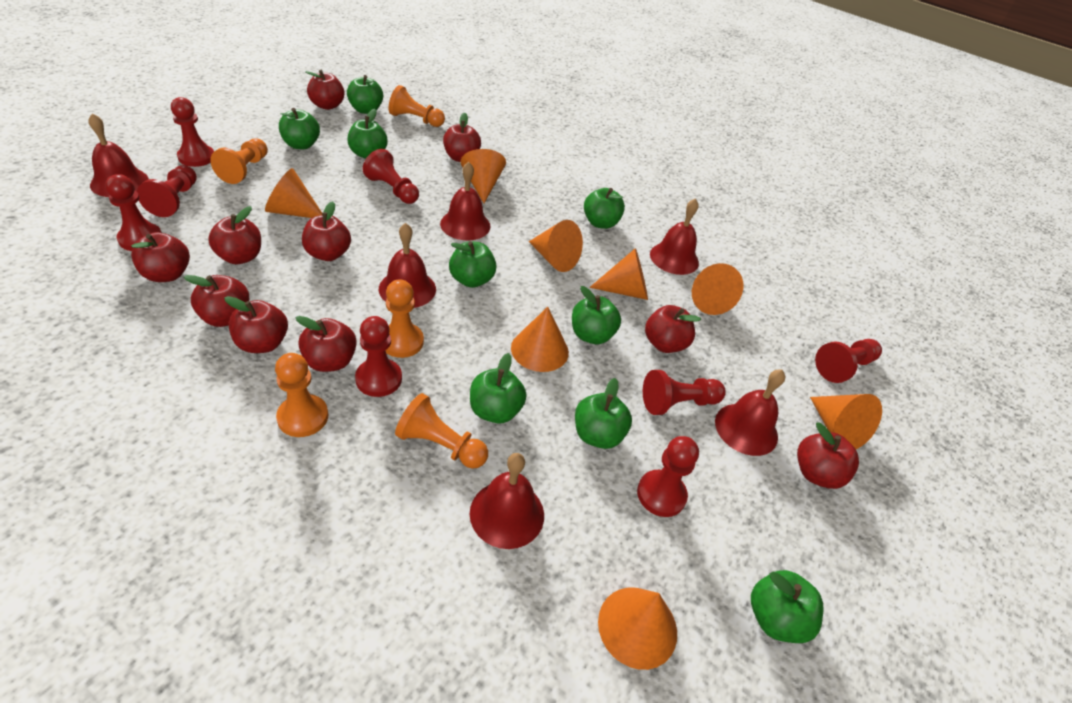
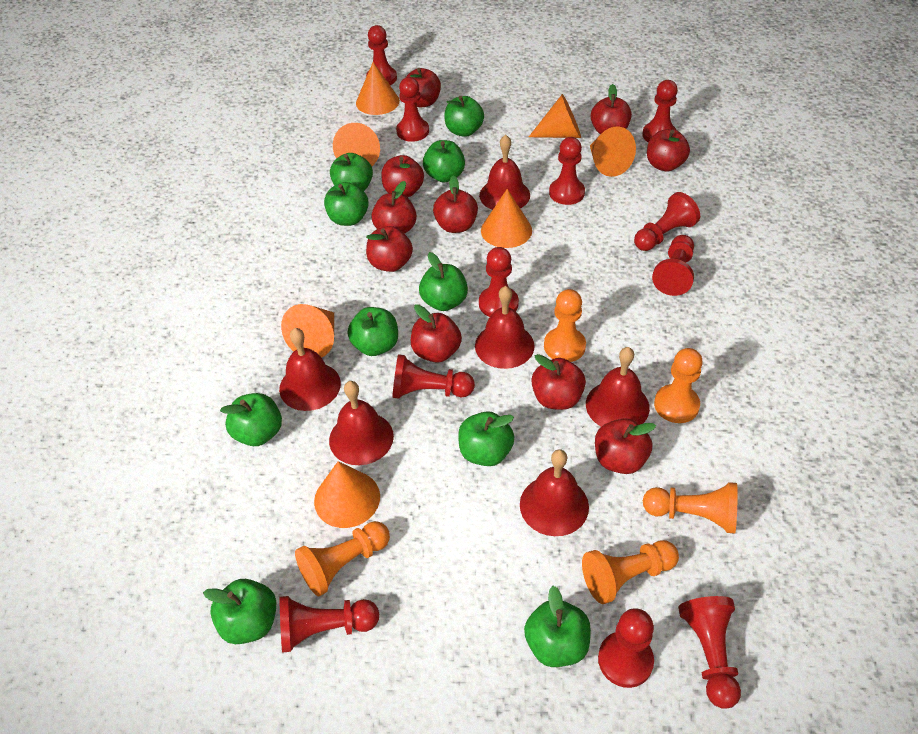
green apple: 9 -> 10
orange cone: 8 -> 7
red pawn: 8 -> 11

